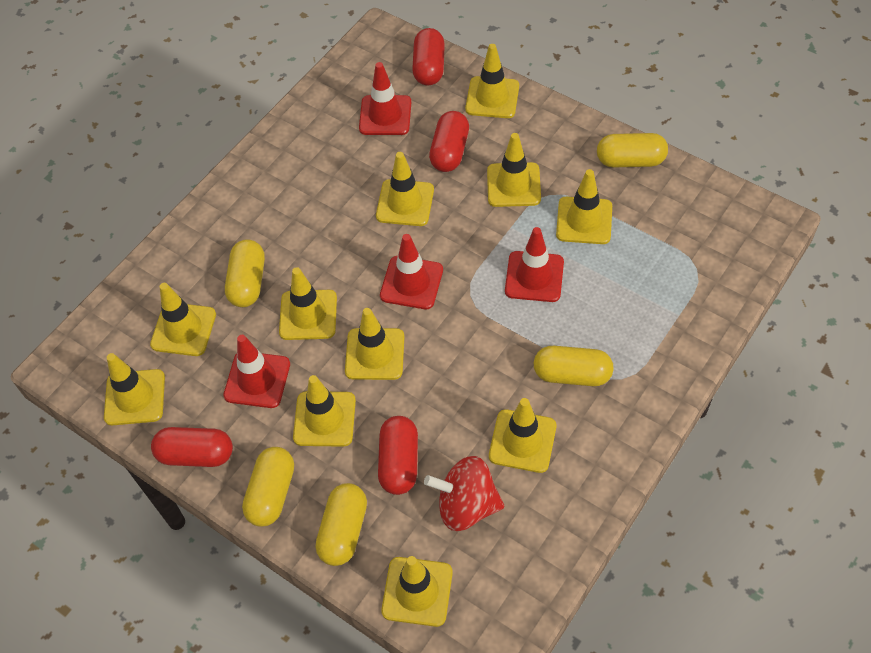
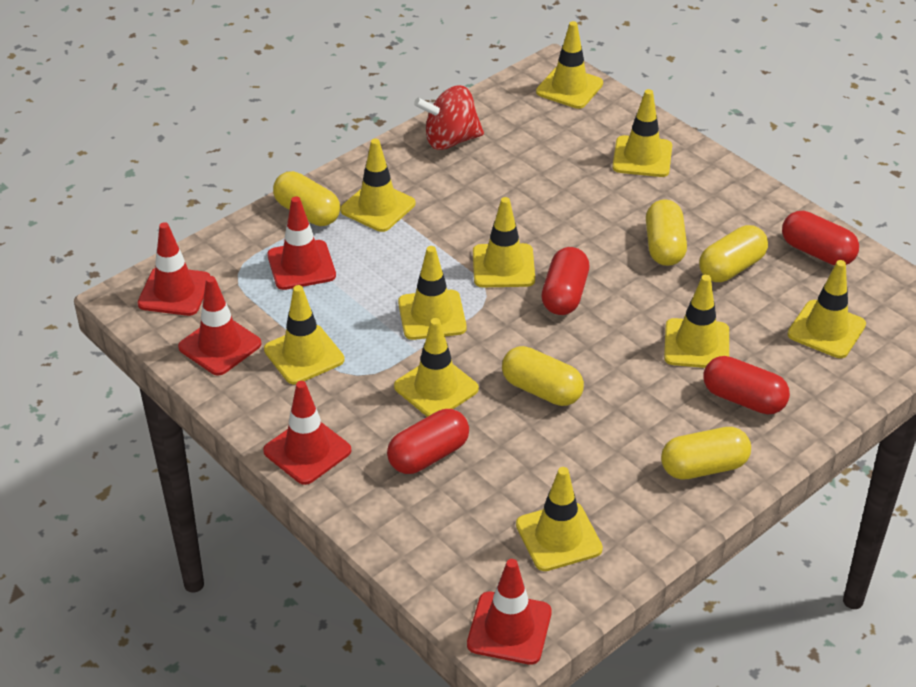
red traffic cone: 4 -> 5
yellow traffic cone: 11 -> 10

